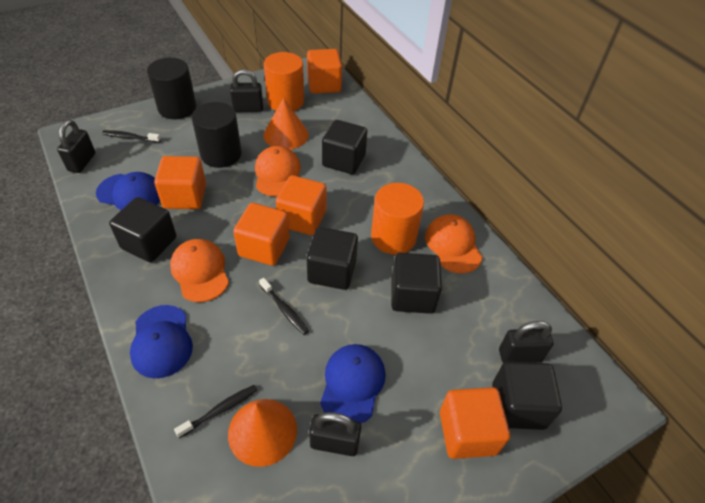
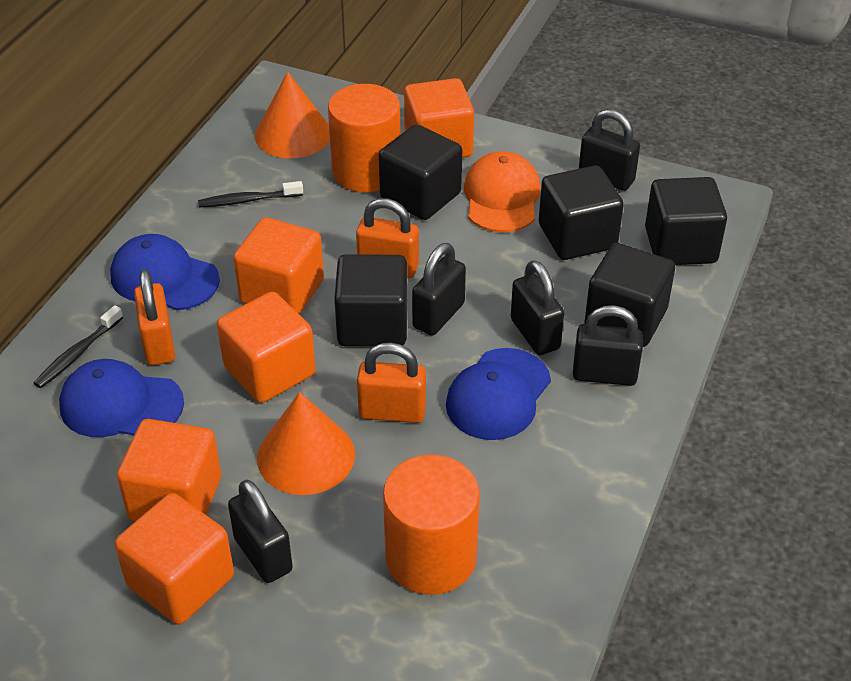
black cylinder: 2 -> 0
black padlock: 4 -> 5
black toothbrush: 3 -> 2
orange cap: 3 -> 1
orange padlock: 0 -> 3

